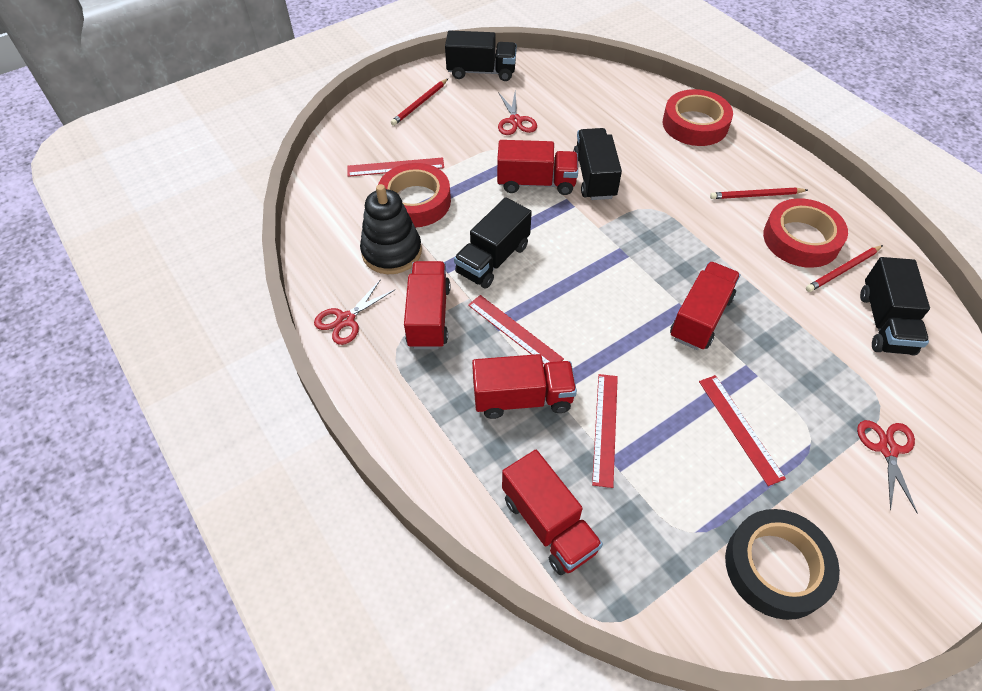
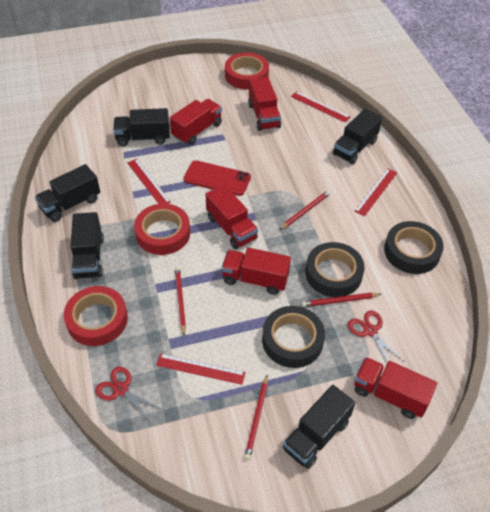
black stacking toy: 1 -> 0
black tape: 1 -> 3
black truck: 4 -> 5
red pencil: 3 -> 4
red phone: 0 -> 1
red scissors: 3 -> 2

